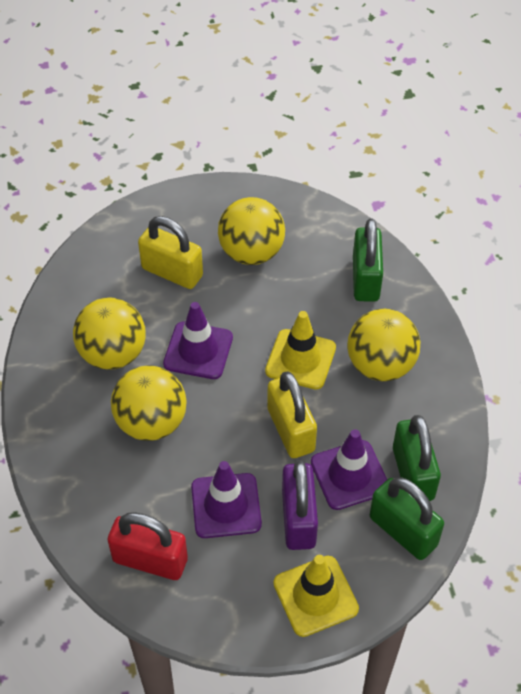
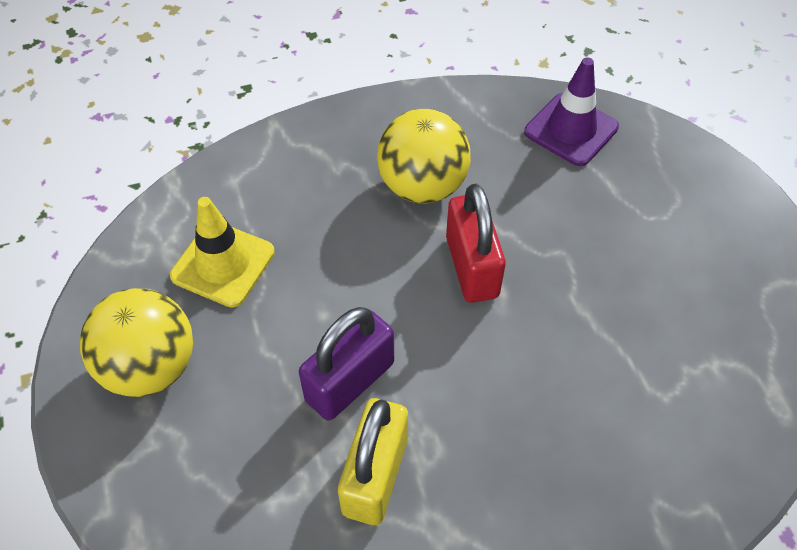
green padlock: 3 -> 0
purple traffic cone: 3 -> 1
yellow ball: 4 -> 2
yellow padlock: 2 -> 1
yellow traffic cone: 2 -> 1

